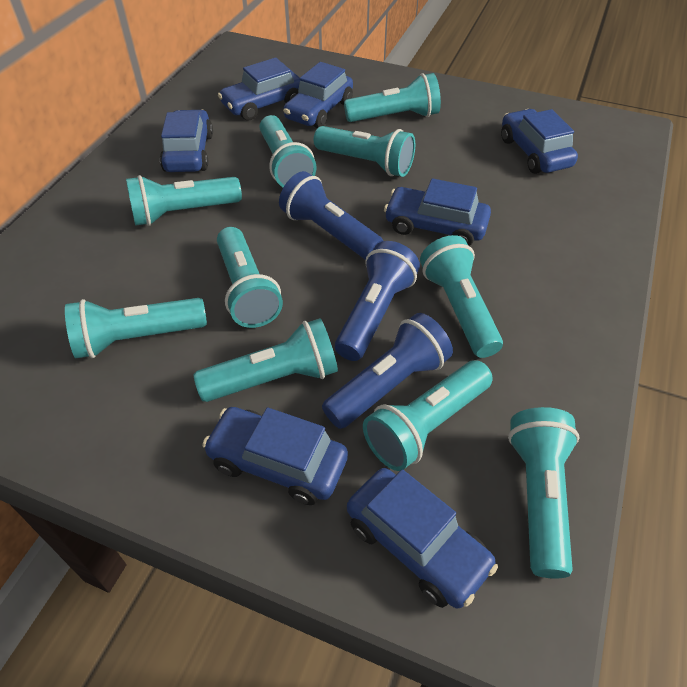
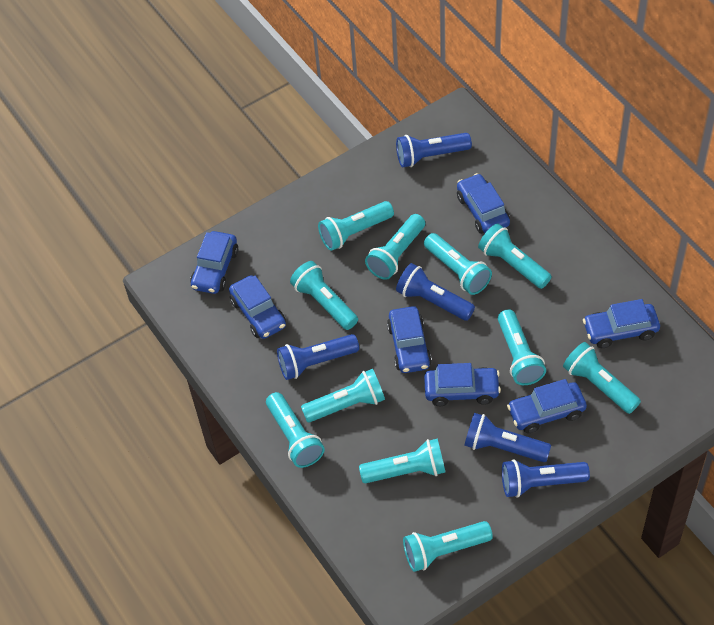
blue flashlight: 3 -> 5
turquoise flashlight: 10 -> 11

